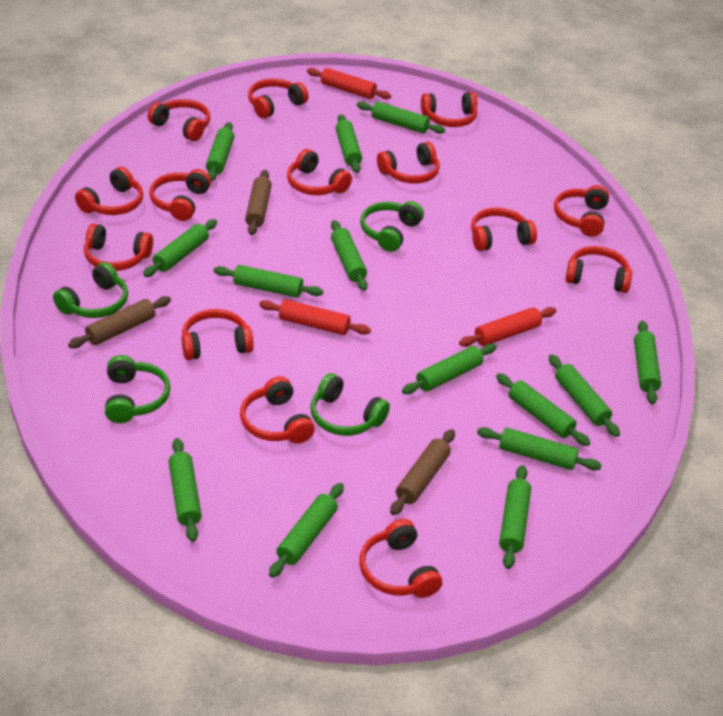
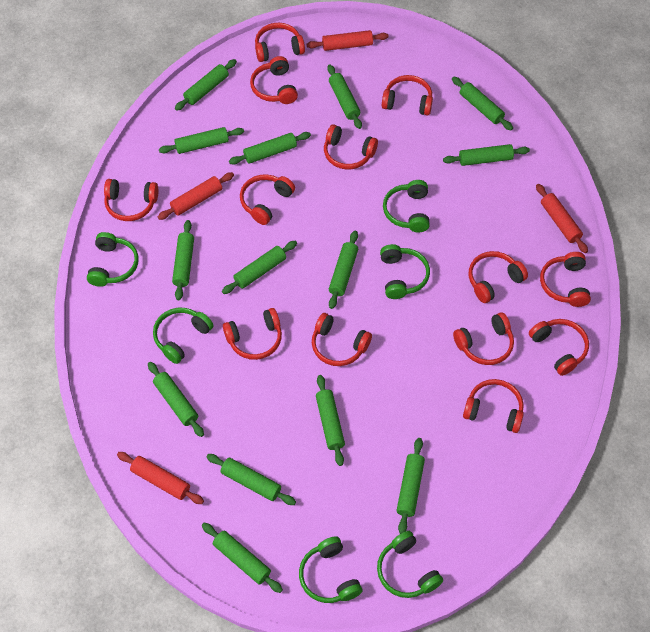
brown rolling pin: 3 -> 0
green headphones: 4 -> 6
red headphones: 14 -> 13
red rolling pin: 3 -> 4

